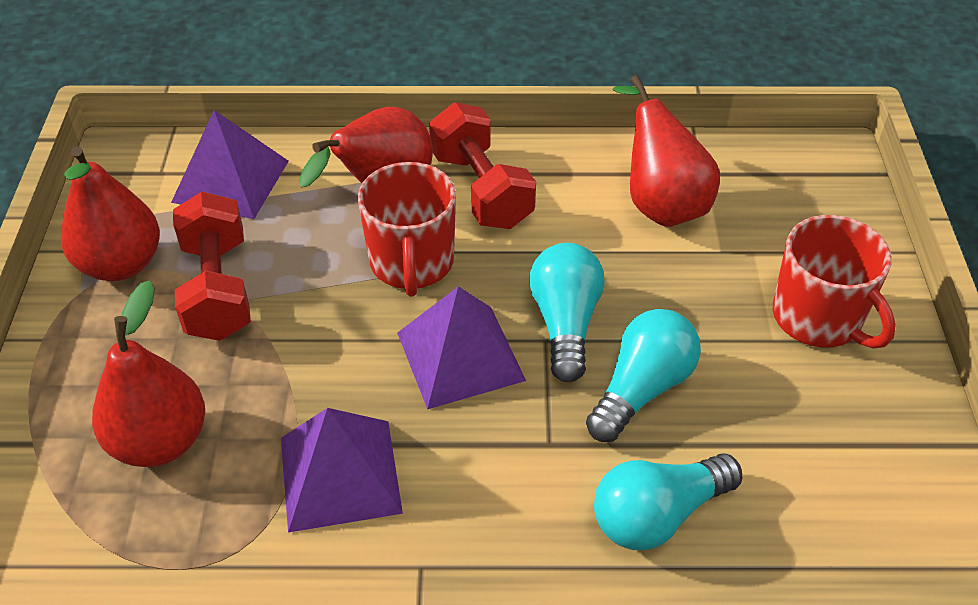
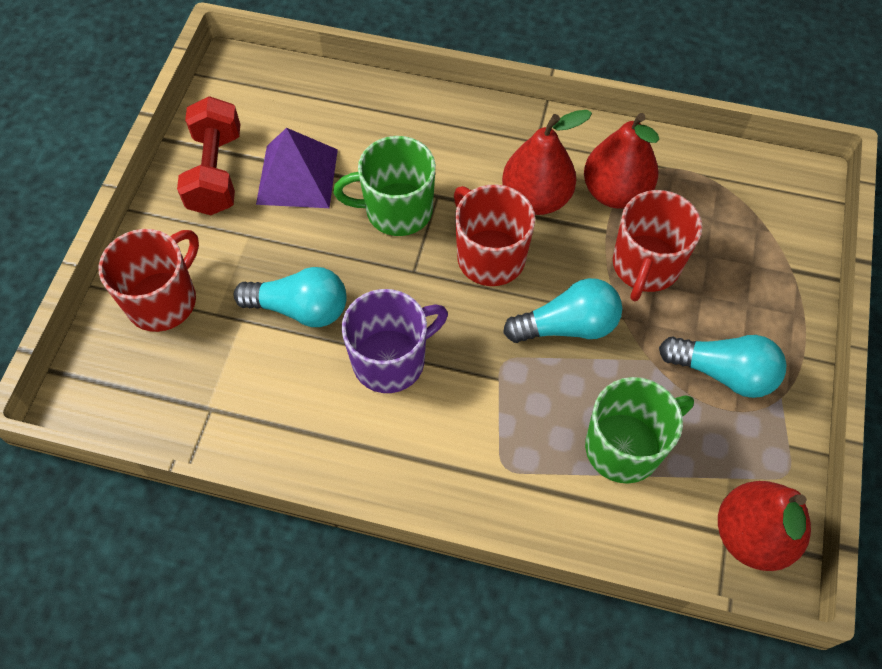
green mug: 0 -> 2
purple mug: 0 -> 1
purple pyramid: 3 -> 1
red dumbbell: 2 -> 1
red mug: 2 -> 3
red pear: 4 -> 3

